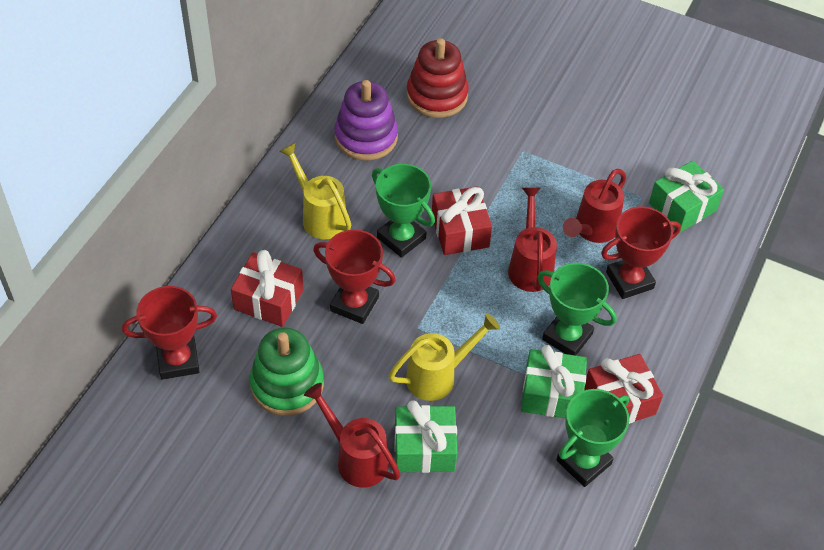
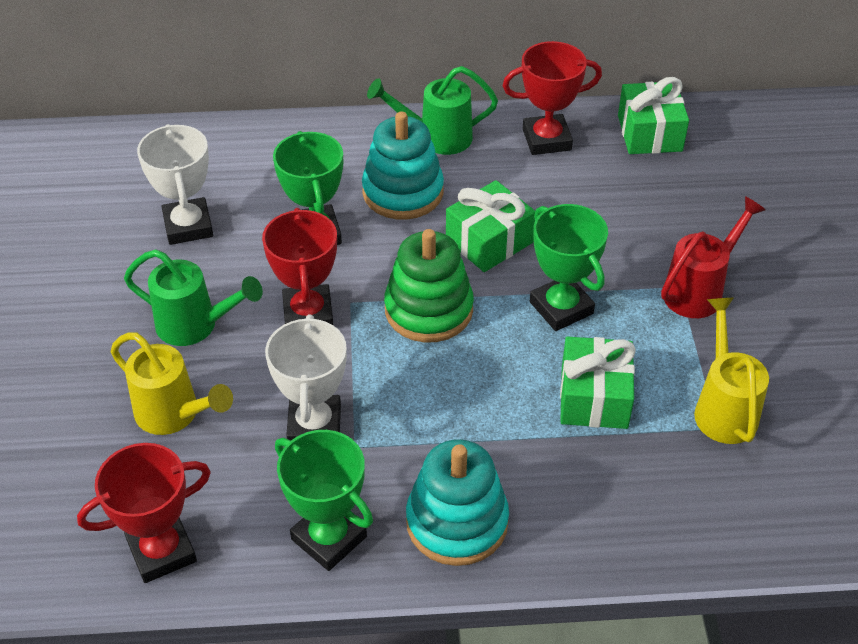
green watering can: 0 -> 2
purple stacking toy: 1 -> 0
red gift: 3 -> 0
red stacking toy: 1 -> 0
red watering can: 3 -> 1
turquoise stacking toy: 0 -> 2
white trophy: 0 -> 2

